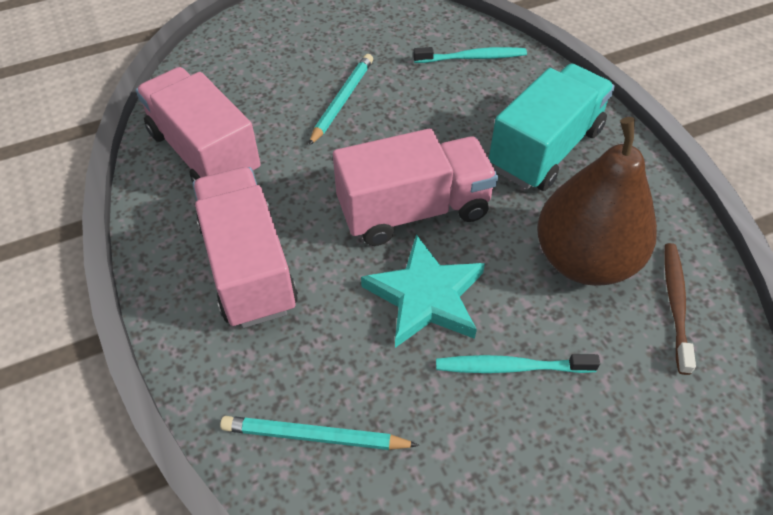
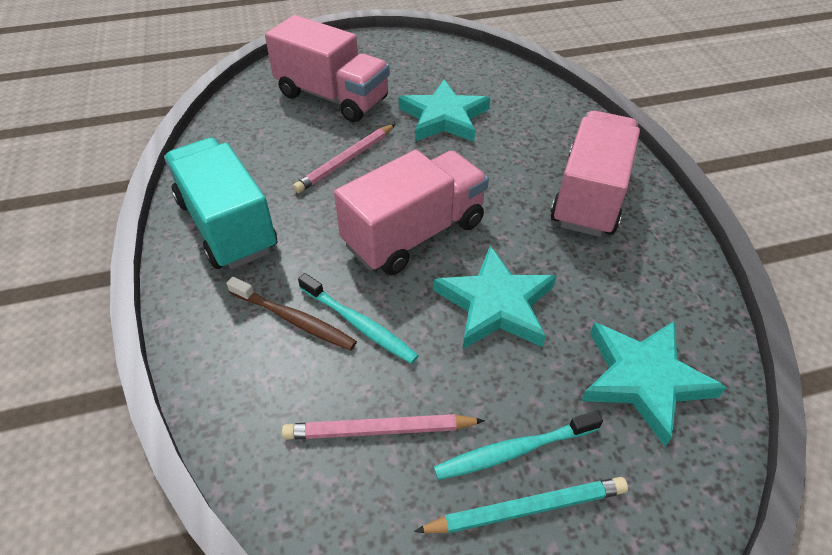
brown pear: 1 -> 0
pink pencil: 0 -> 2
turquoise pencil: 2 -> 1
turquoise star: 1 -> 3

